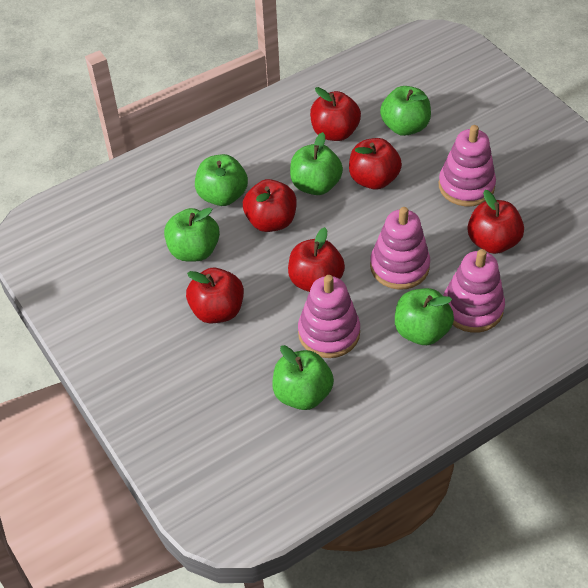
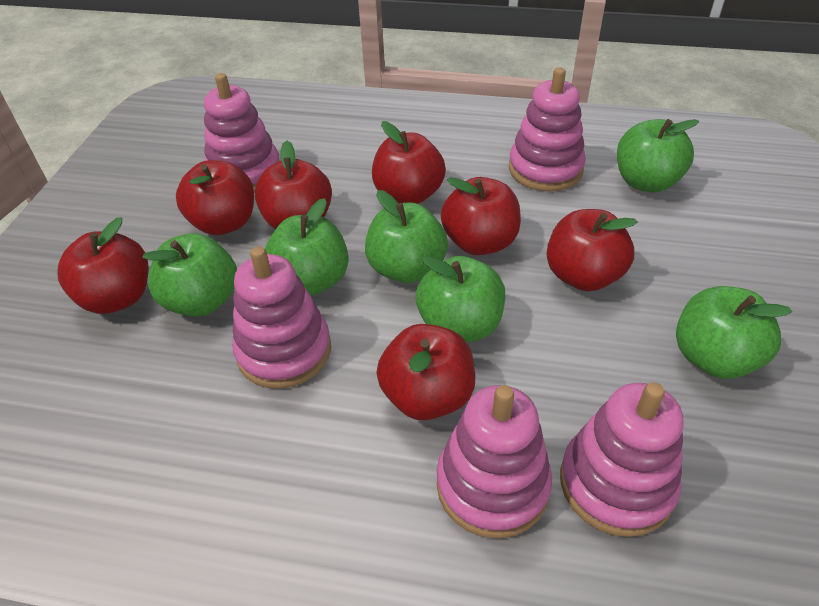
pink stacking toy: 4 -> 5
red apple: 6 -> 7

